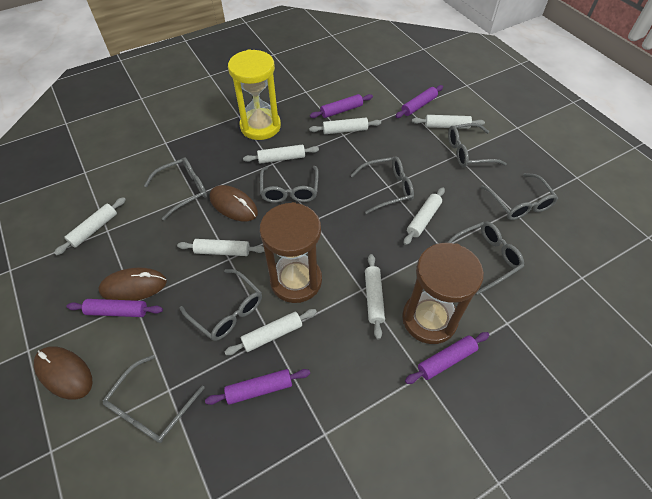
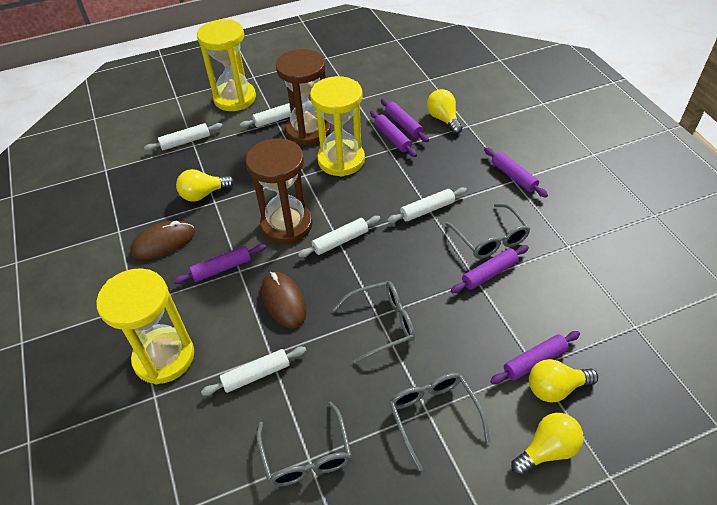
brown mouse: 3 -> 2
grey glasses: 8 -> 4
purple rolling pin: 5 -> 6
white rolling pin: 8 -> 5
yellow hourglass: 1 -> 3
yellow light bulb: 0 -> 4

